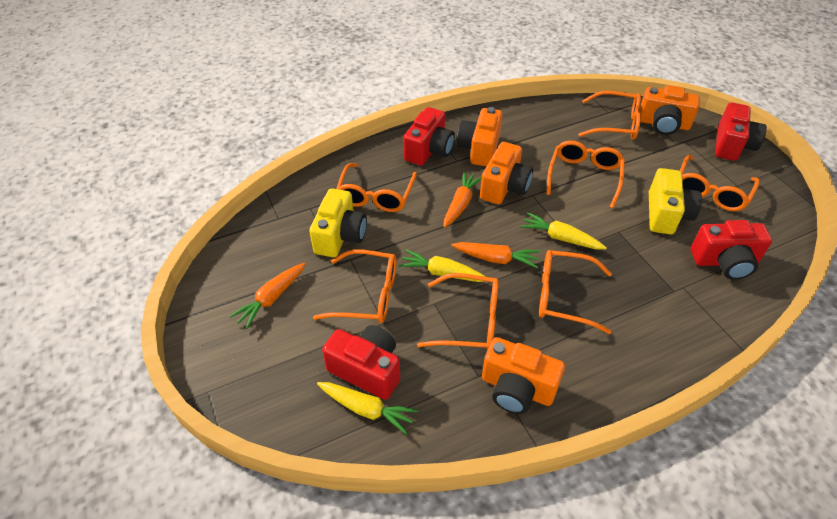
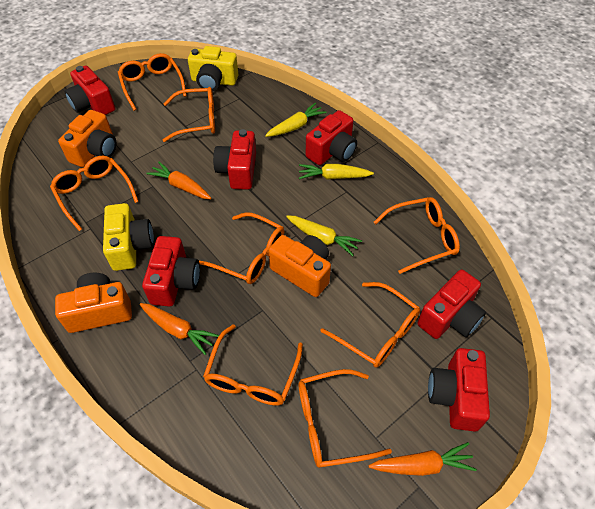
orange camera: 4 -> 3
orange glasses: 7 -> 8
red camera: 4 -> 6

